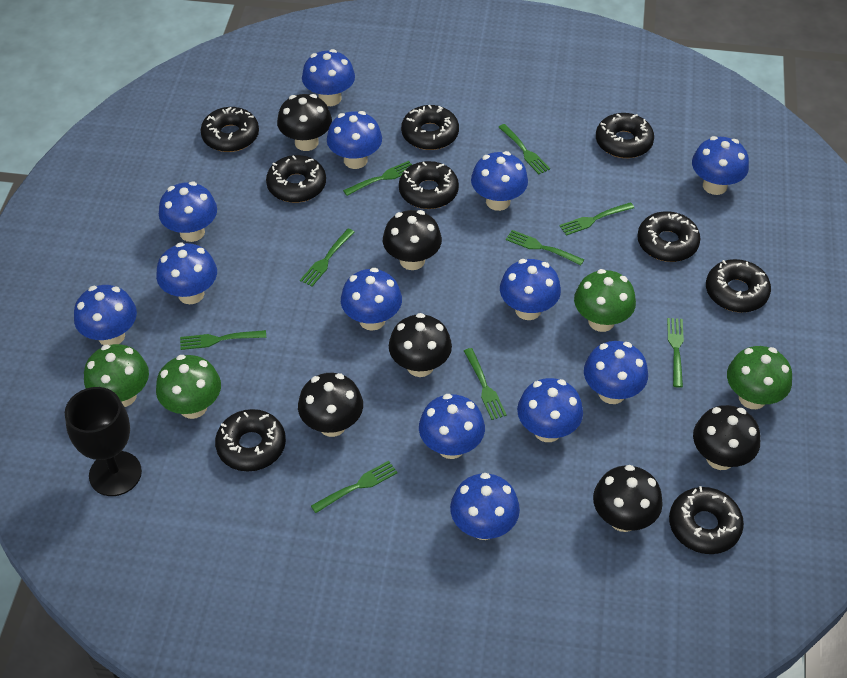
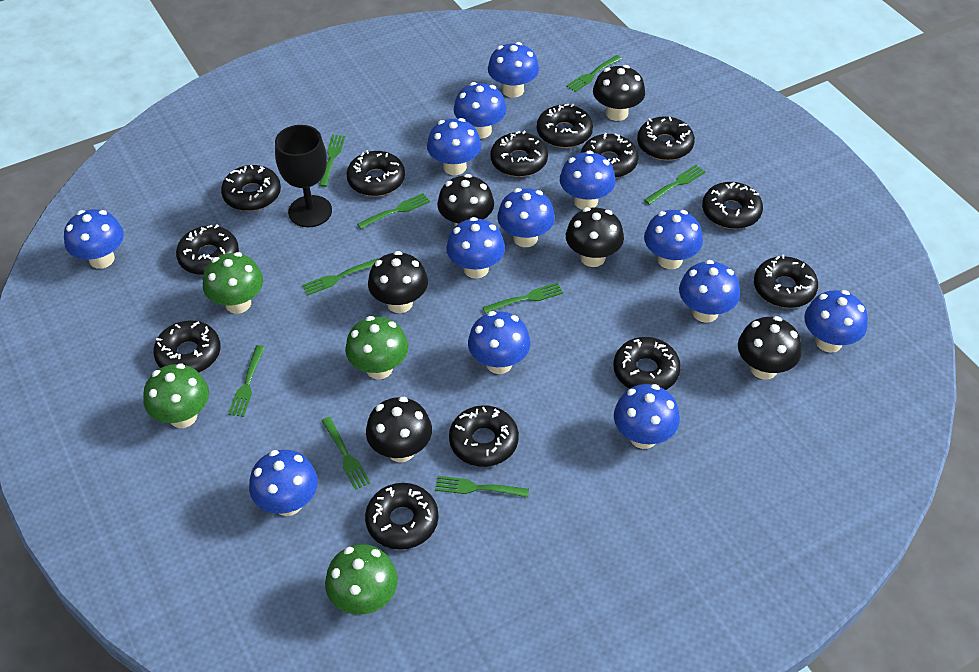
black donut: 9 -> 13

